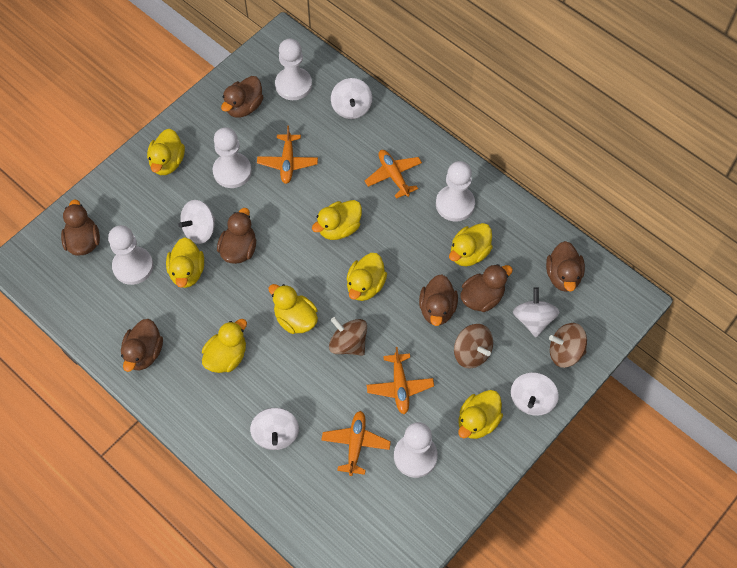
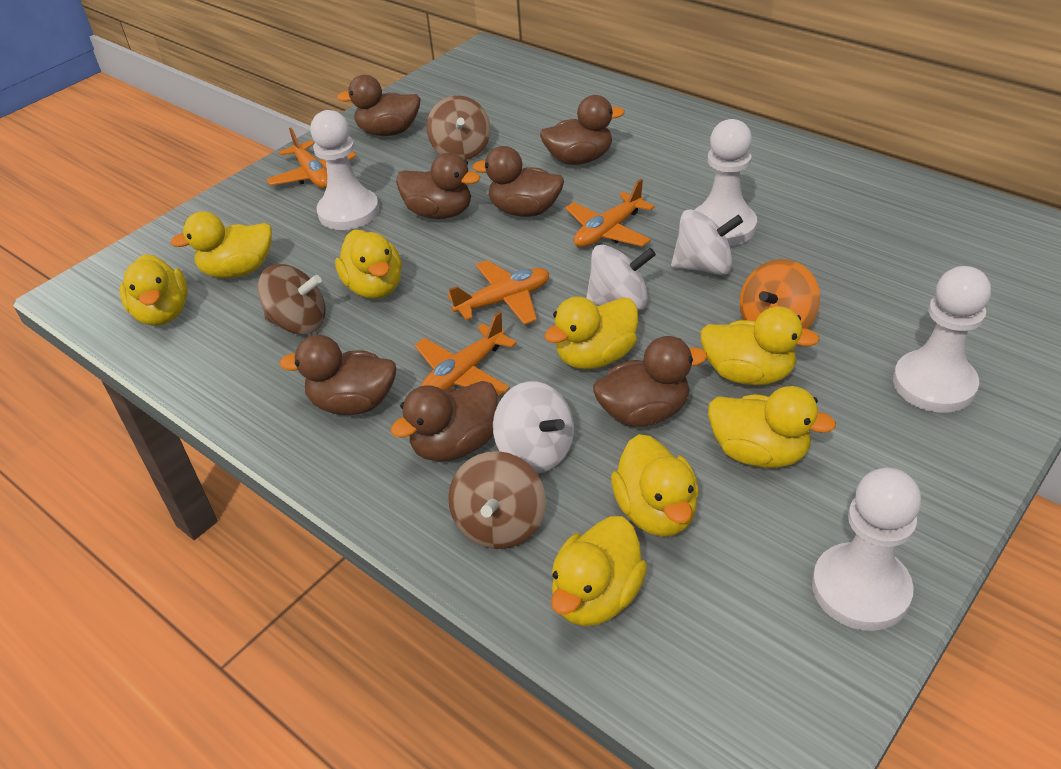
orange spinning top: 0 -> 1
white pawn: 5 -> 4
white spinning top: 5 -> 3

